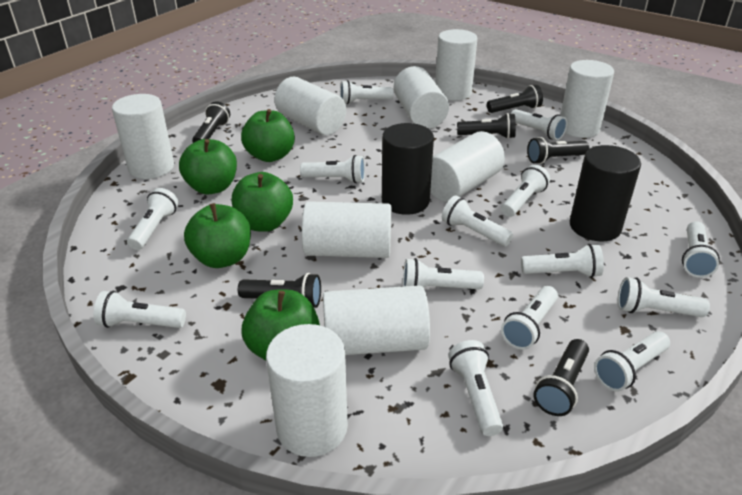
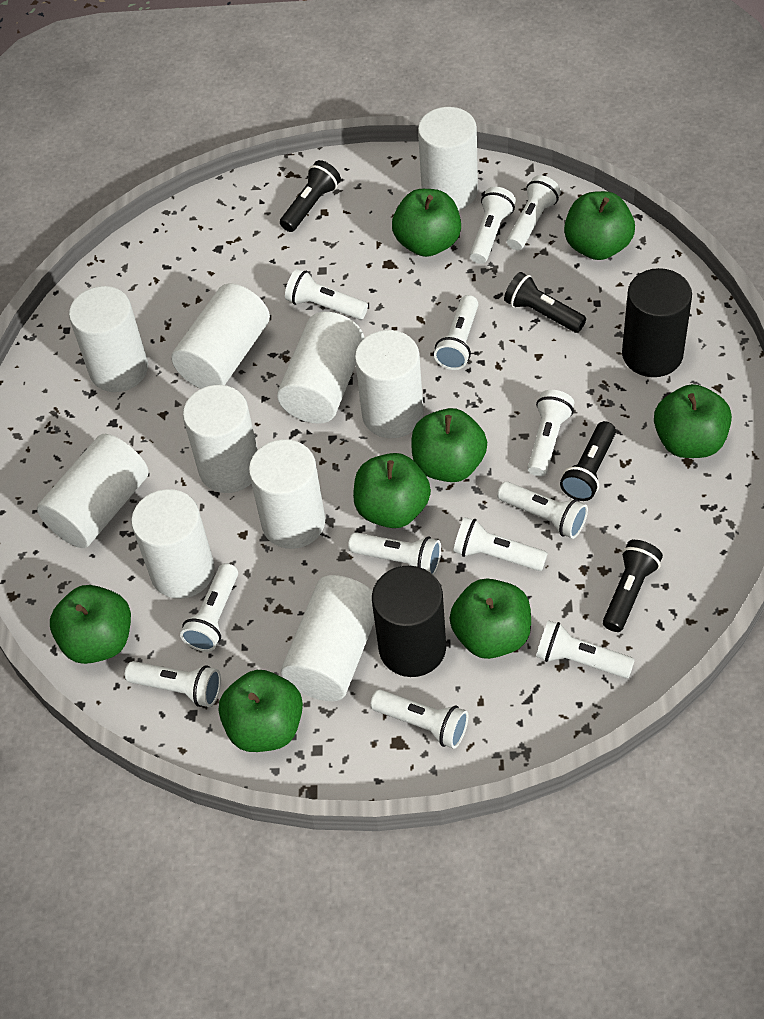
black flashlight: 6 -> 4
green apple: 5 -> 8
white cylinder: 9 -> 10
white flashlight: 14 -> 12

